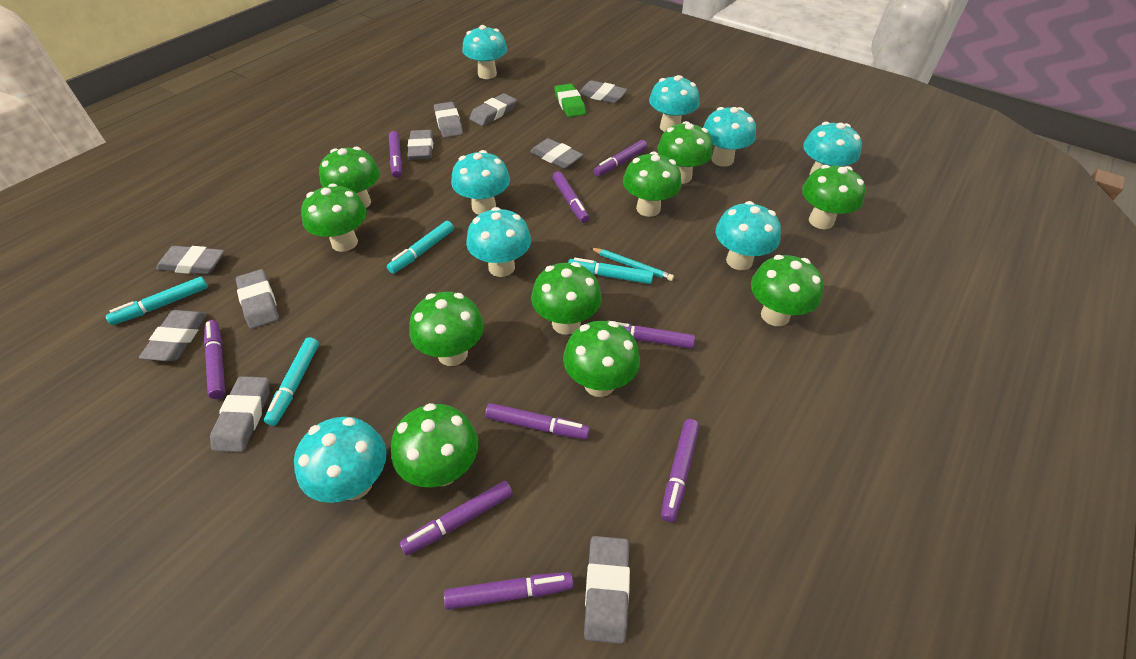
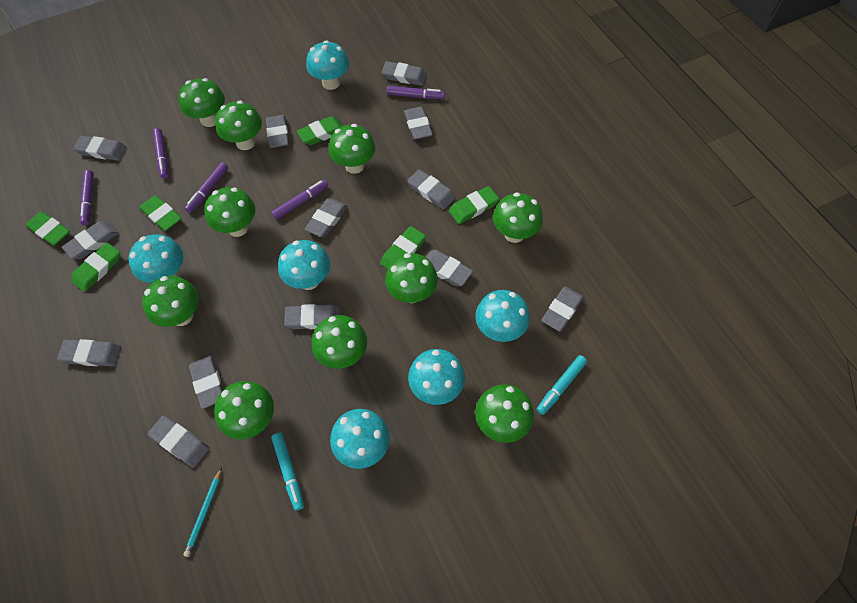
green eraser: 1 -> 6
grey eraser: 10 -> 13
purple marker: 9 -> 5
turquoise marker: 4 -> 2
turquoise mushroom: 8 -> 6

